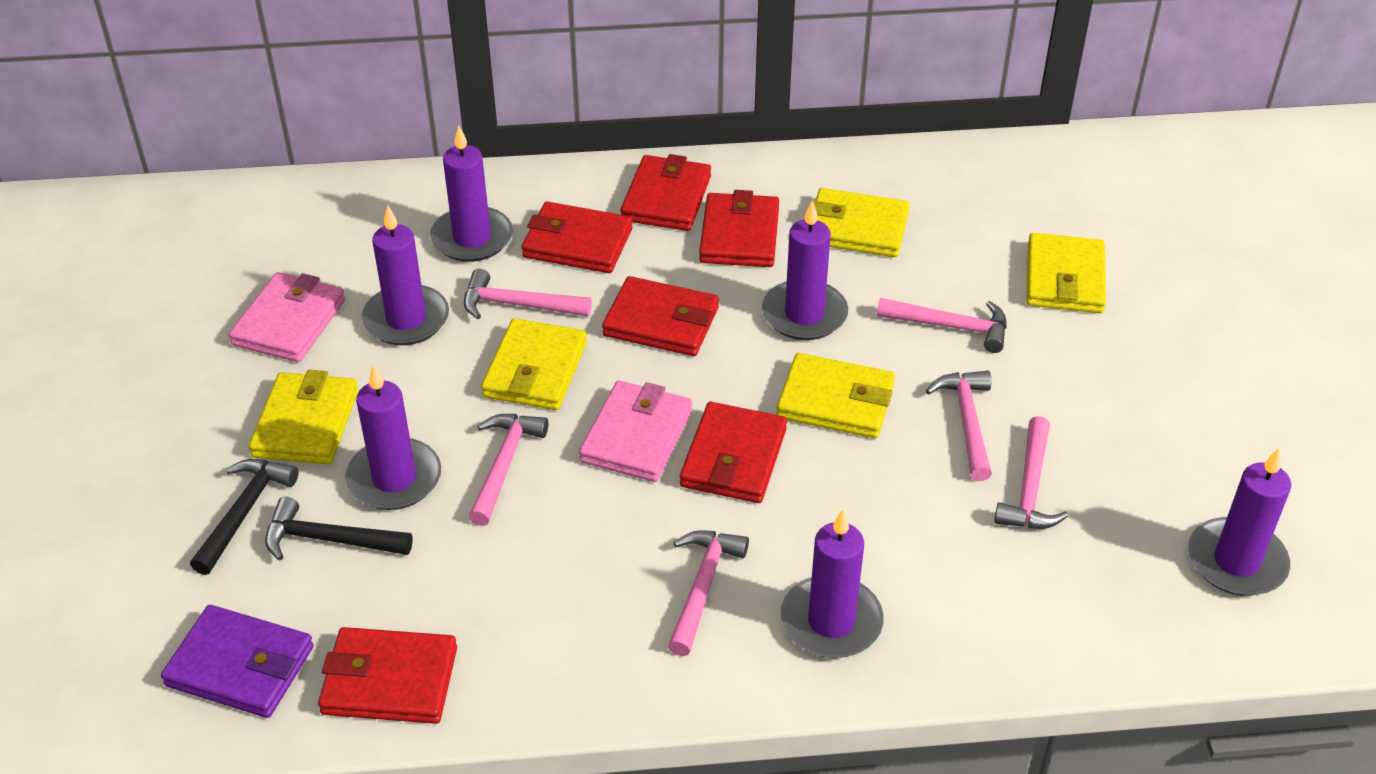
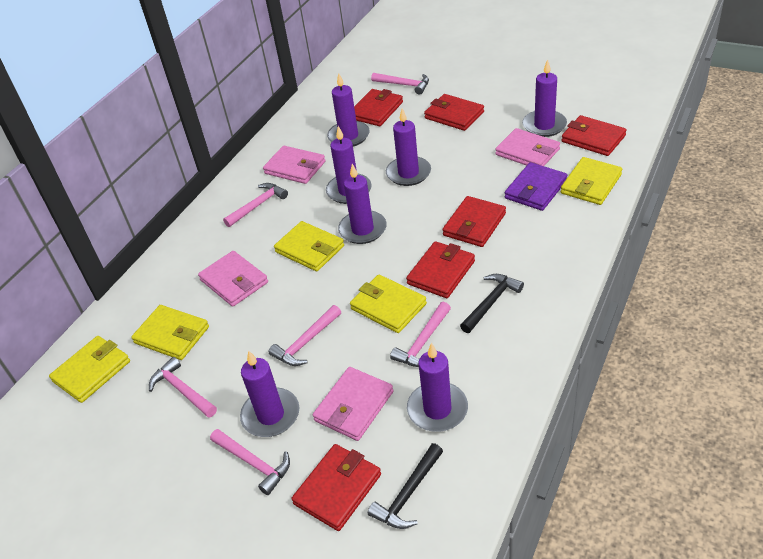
pink wallet: 2 -> 4
purple candle: 6 -> 7

